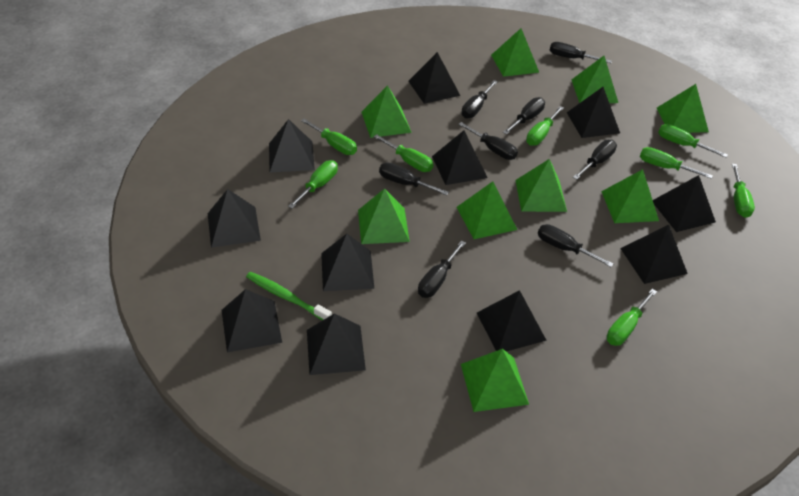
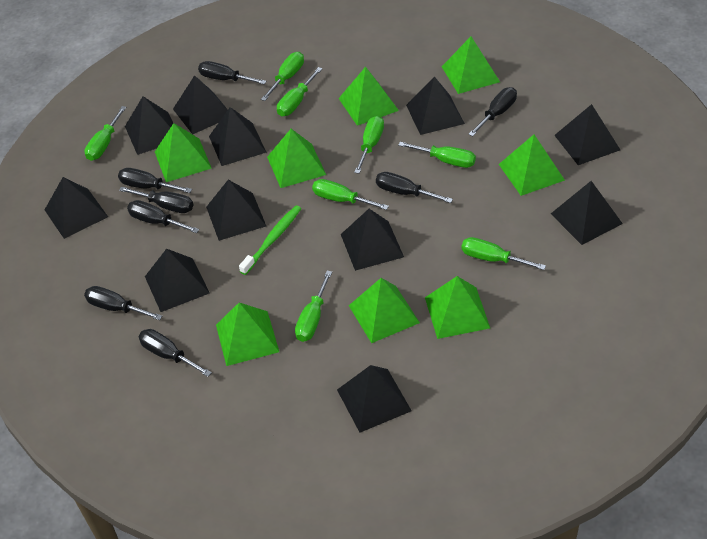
green pyramid: 9 -> 8

